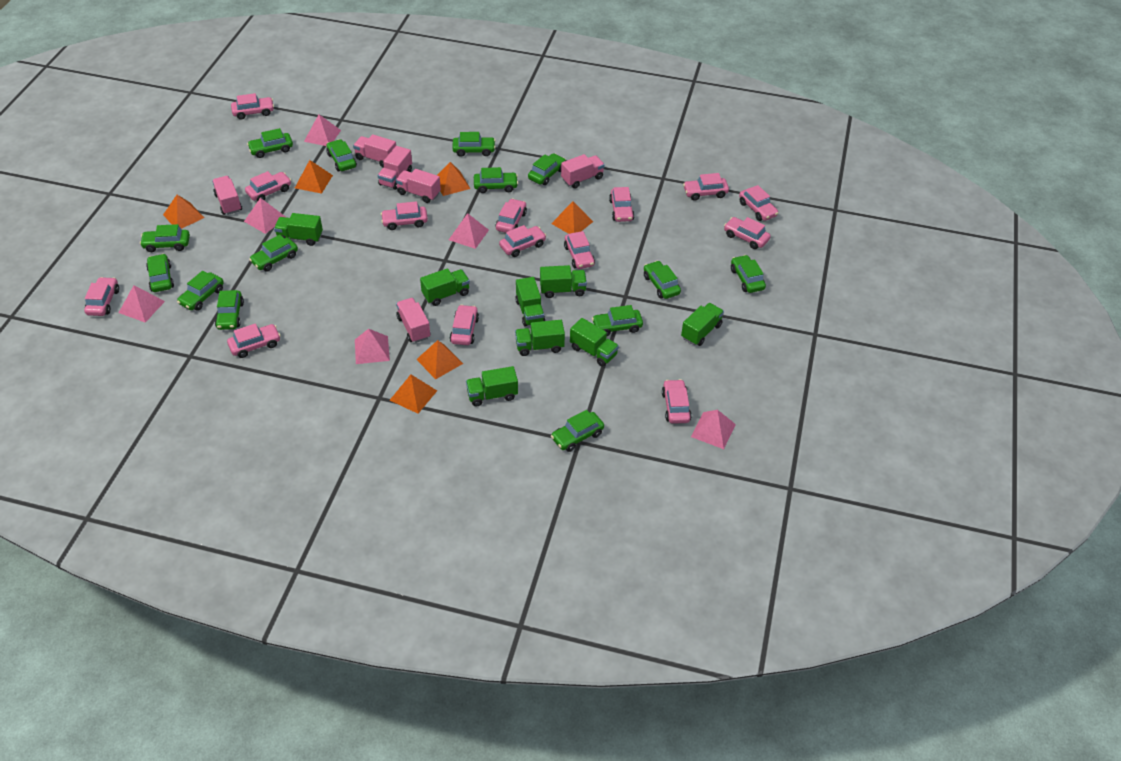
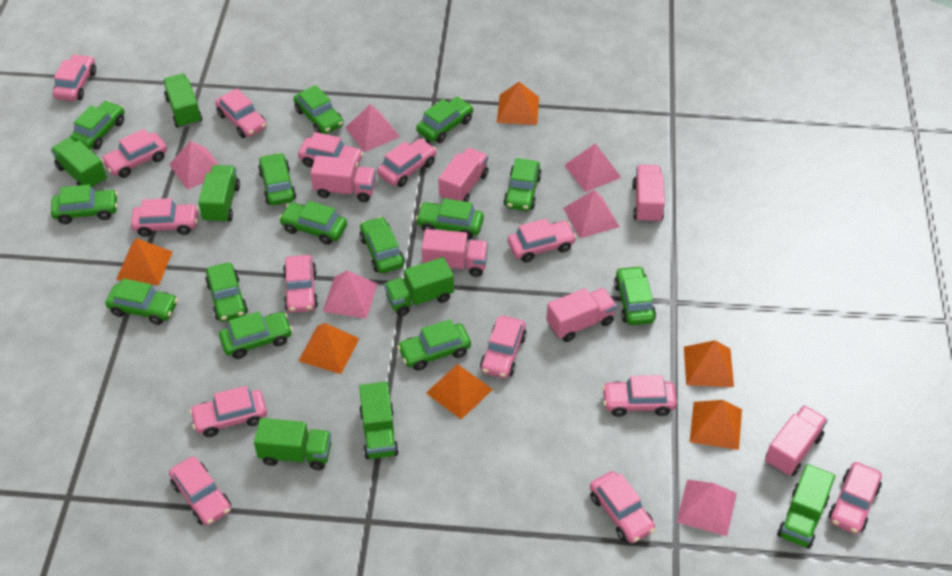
green truck: 8 -> 7

